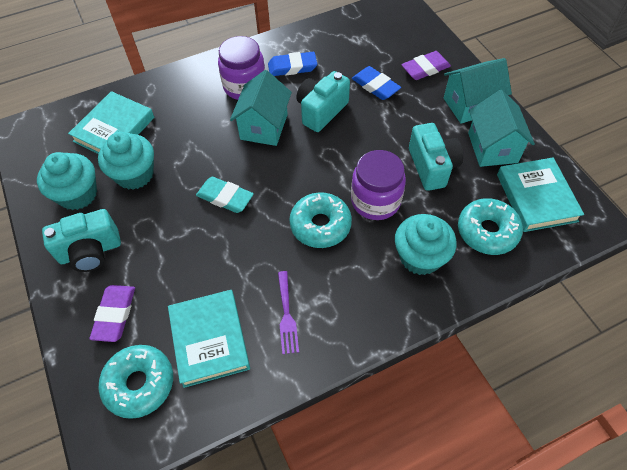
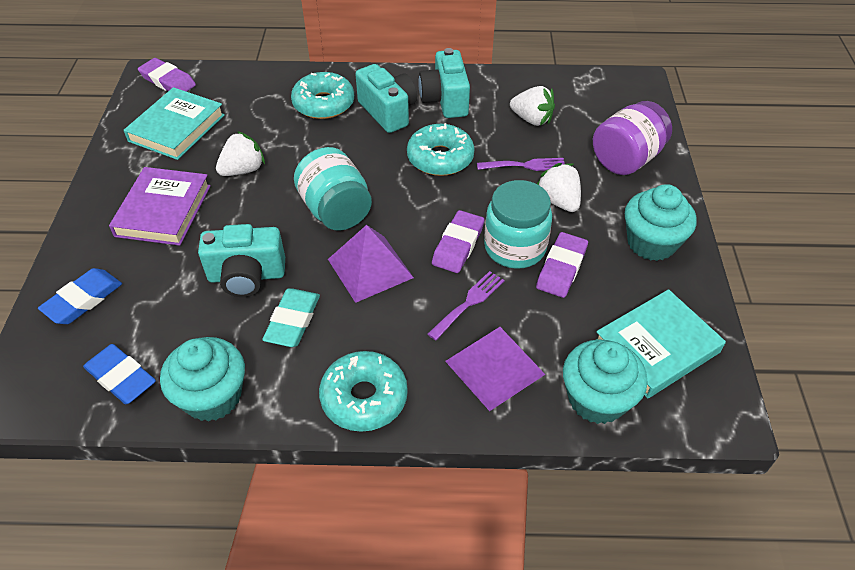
purple book: 0 -> 1
purple eraser: 2 -> 3
purple fork: 1 -> 2
purple jar: 2 -> 1
purple pyramid: 0 -> 2
turquoise book: 3 -> 2
turquoise house: 3 -> 0
turquoise jar: 0 -> 2
white strawberry: 0 -> 3

